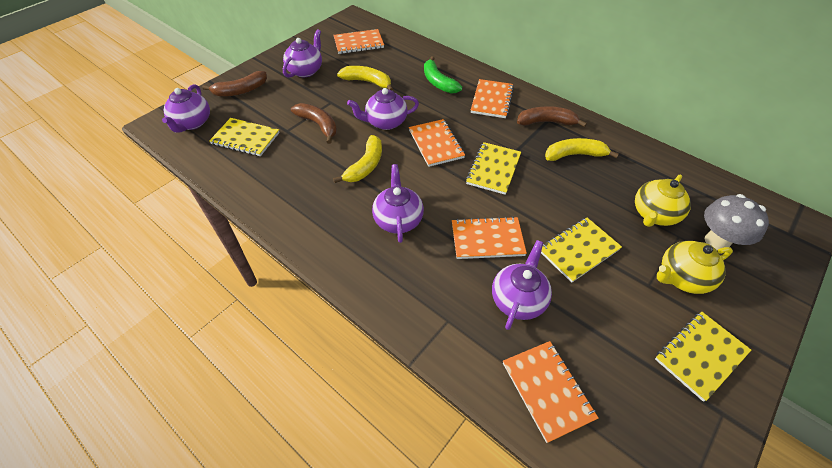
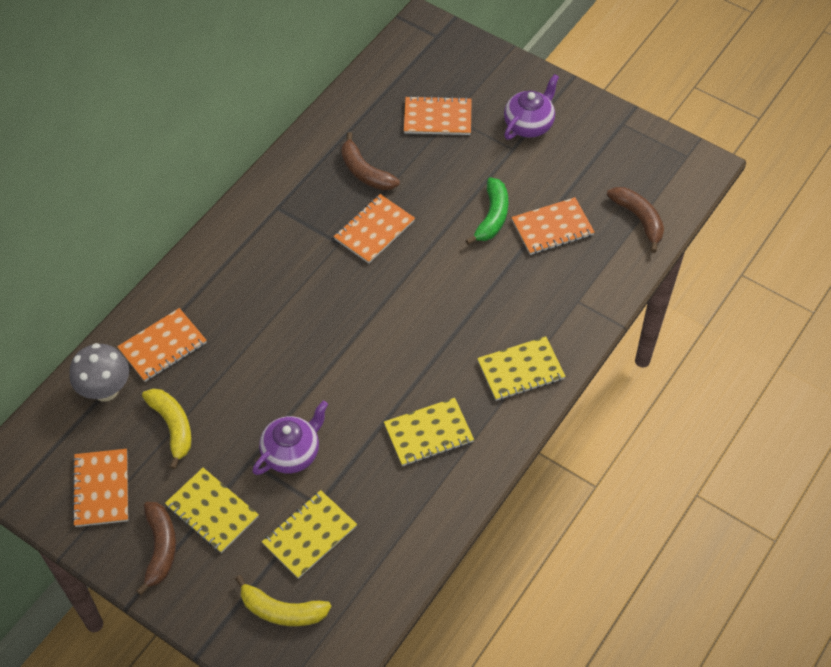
purple teapot: 5 -> 2
yellow banana: 3 -> 2
yellow teapot: 2 -> 0

